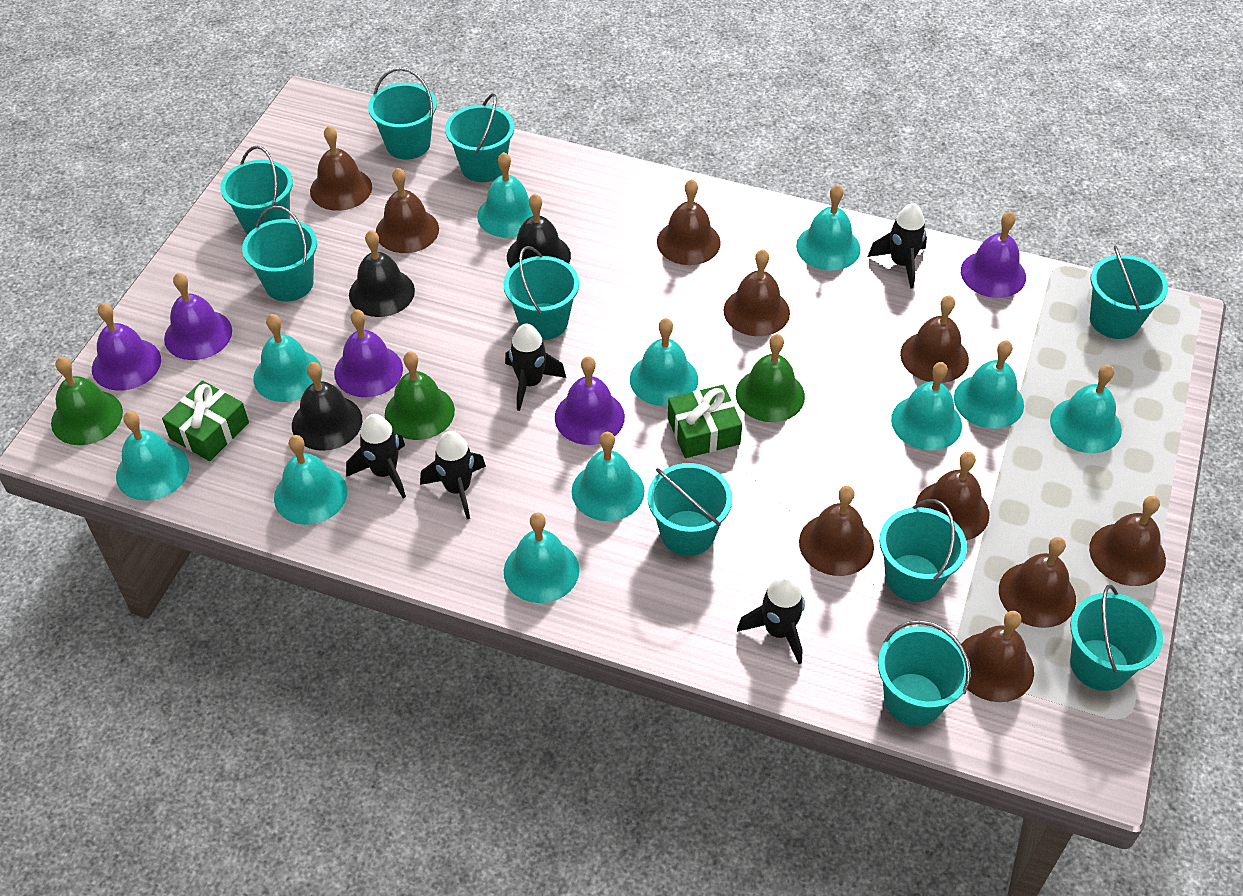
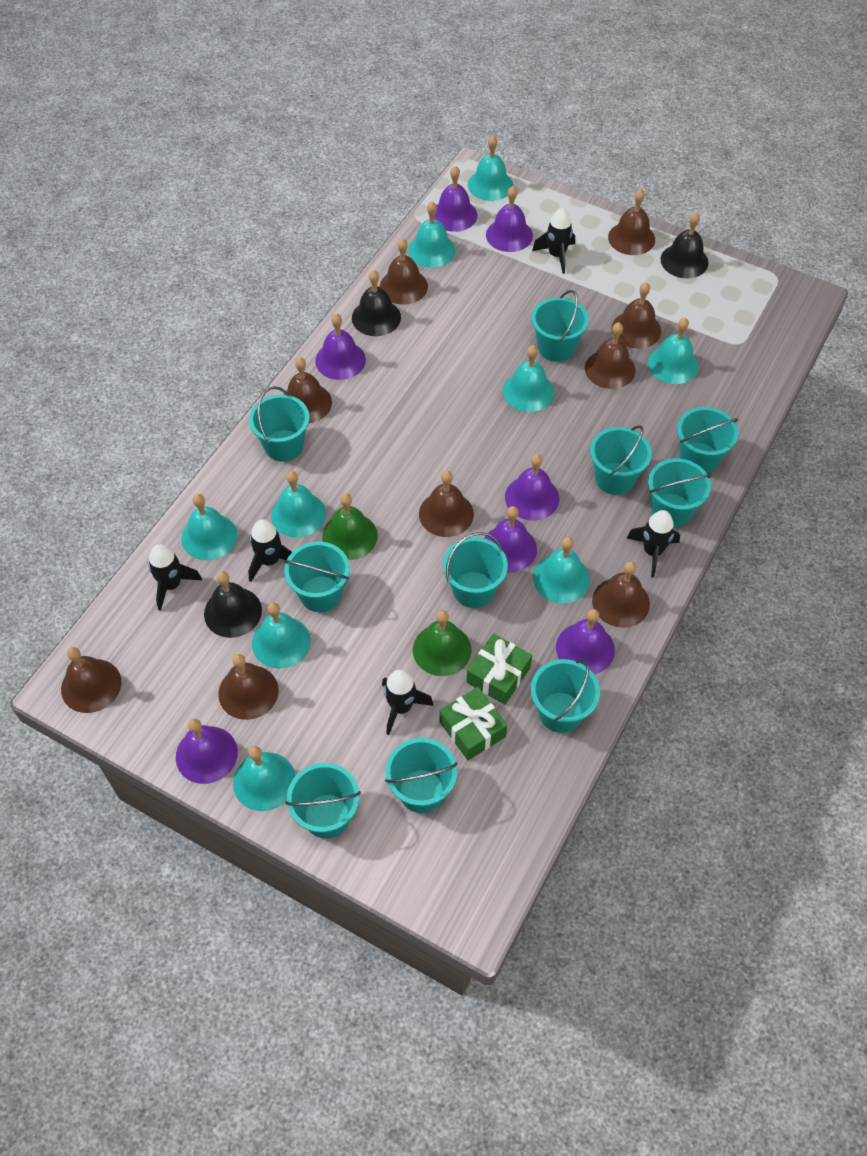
brown bell: 10 -> 9
green bell: 3 -> 2
purple bell: 5 -> 7
turquoise bell: 11 -> 9

